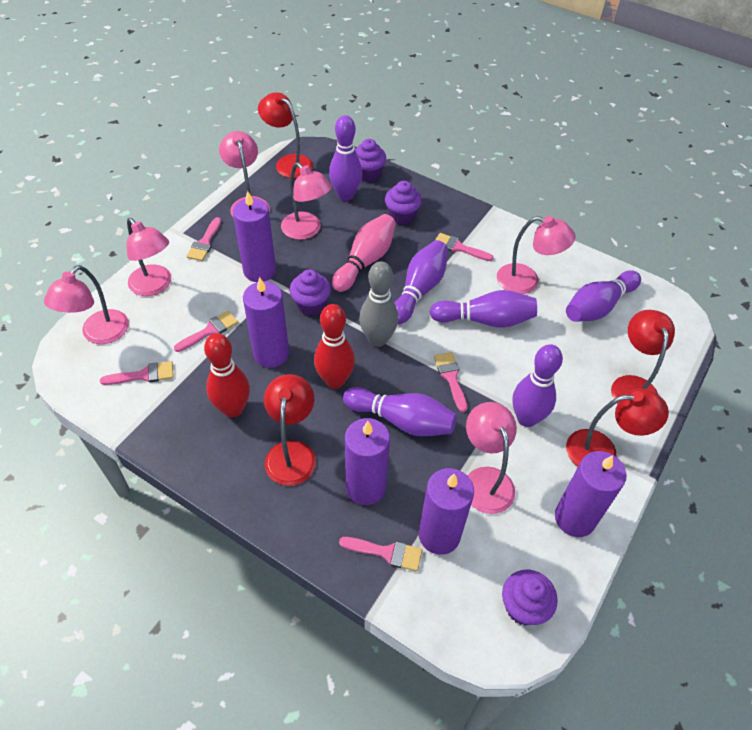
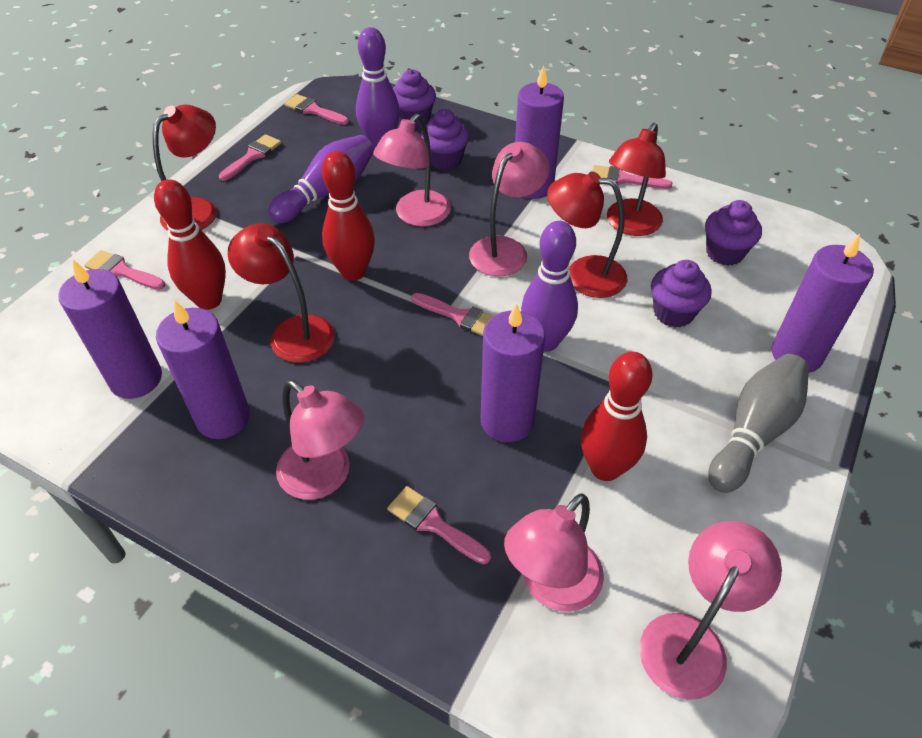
pink bowling pin: 1 -> 0
pink lamp: 6 -> 5
purple bowling pin: 6 -> 3
red bowling pin: 2 -> 3

